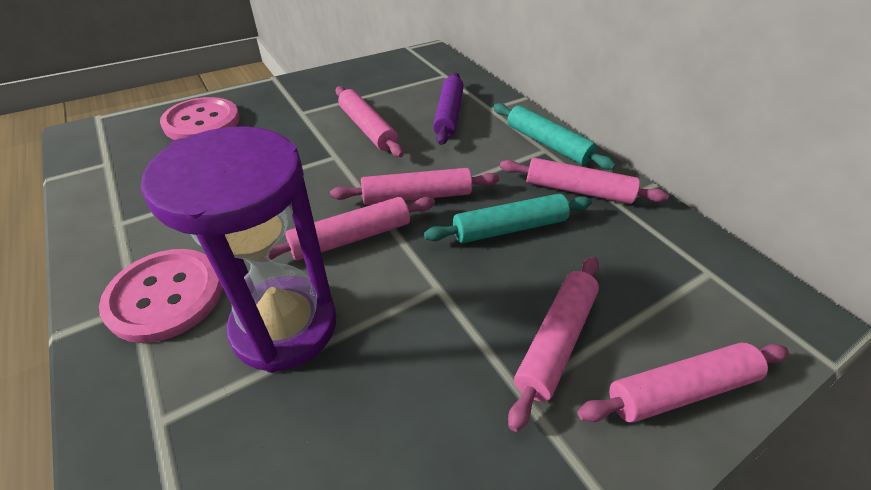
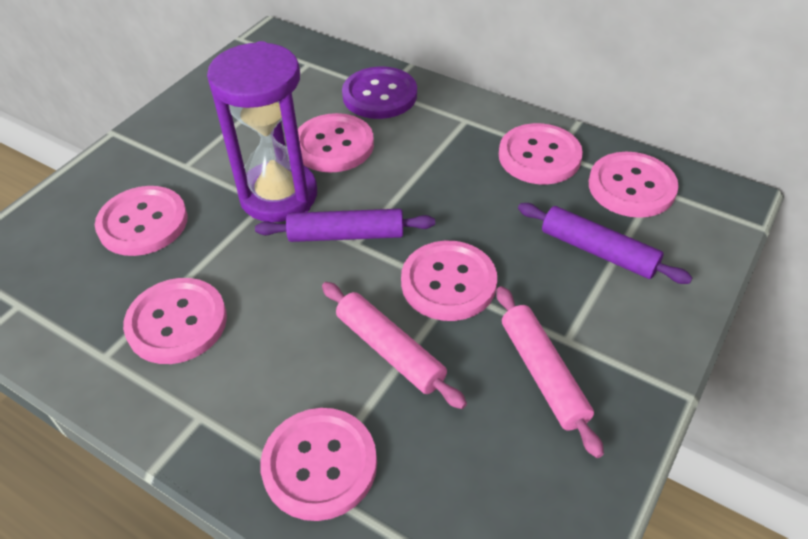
pink button: 2 -> 7
pink rolling pin: 6 -> 2
purple button: 0 -> 1
purple rolling pin: 1 -> 2
turquoise rolling pin: 2 -> 0

